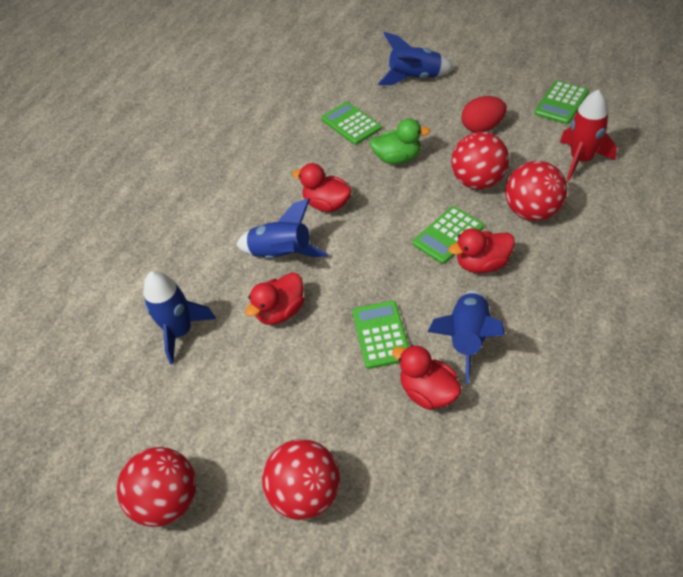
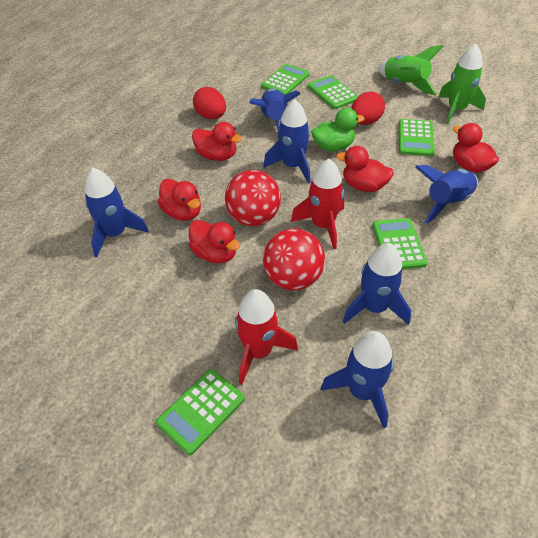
blue rocket: 4 -> 6
green calculator: 4 -> 5
green rocket: 0 -> 2
red ball: 4 -> 2
red duck: 4 -> 5
red egg: 1 -> 2
red rocket: 1 -> 2

